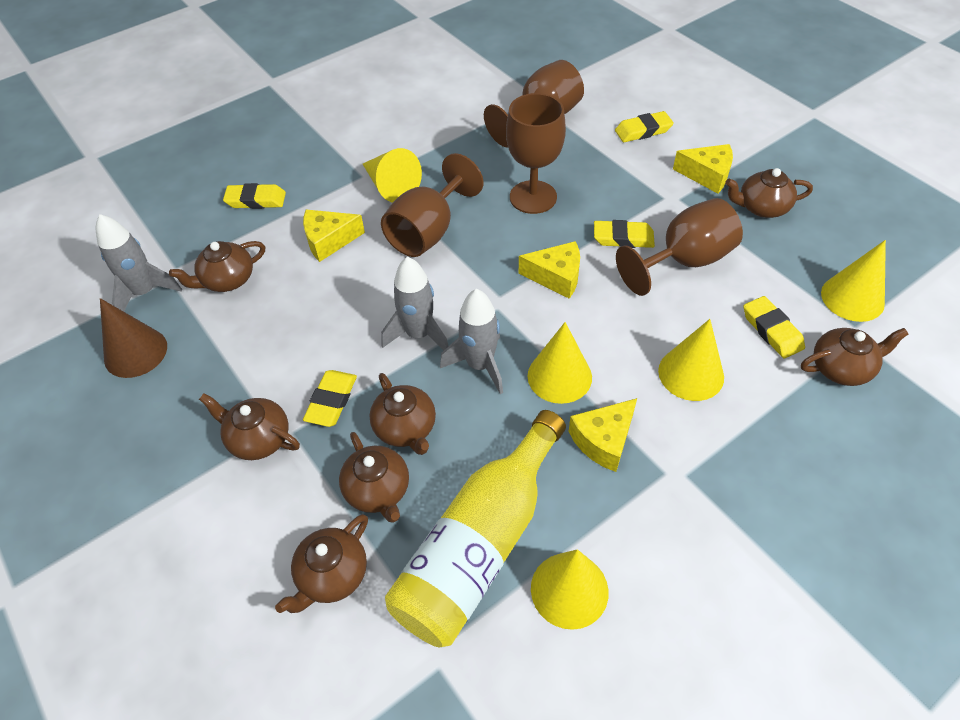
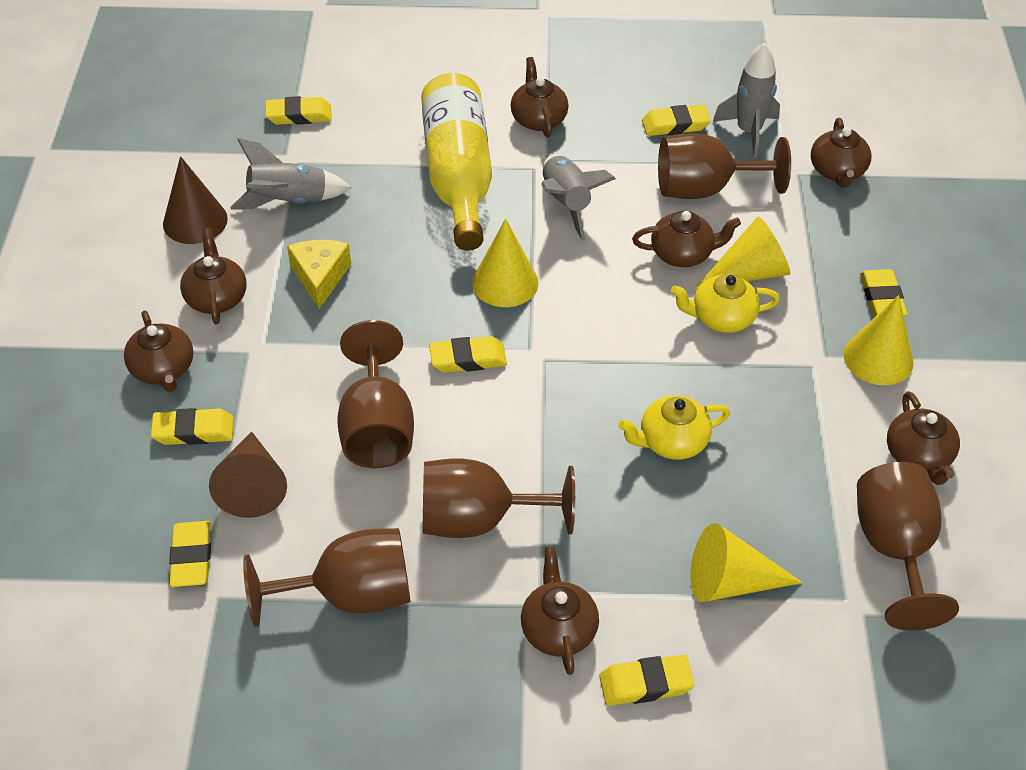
brown cone: 1 -> 2
brown goblet: 4 -> 5
yellow cheese: 4 -> 1
yellow cone: 5 -> 4
yellow eraser: 5 -> 7
yellow teapot: 0 -> 2

